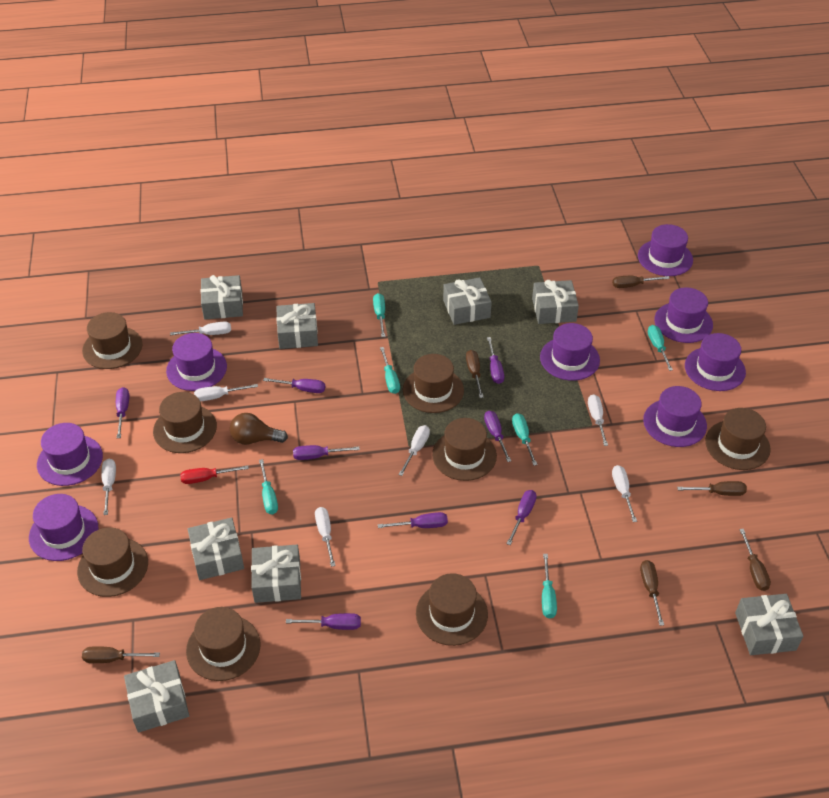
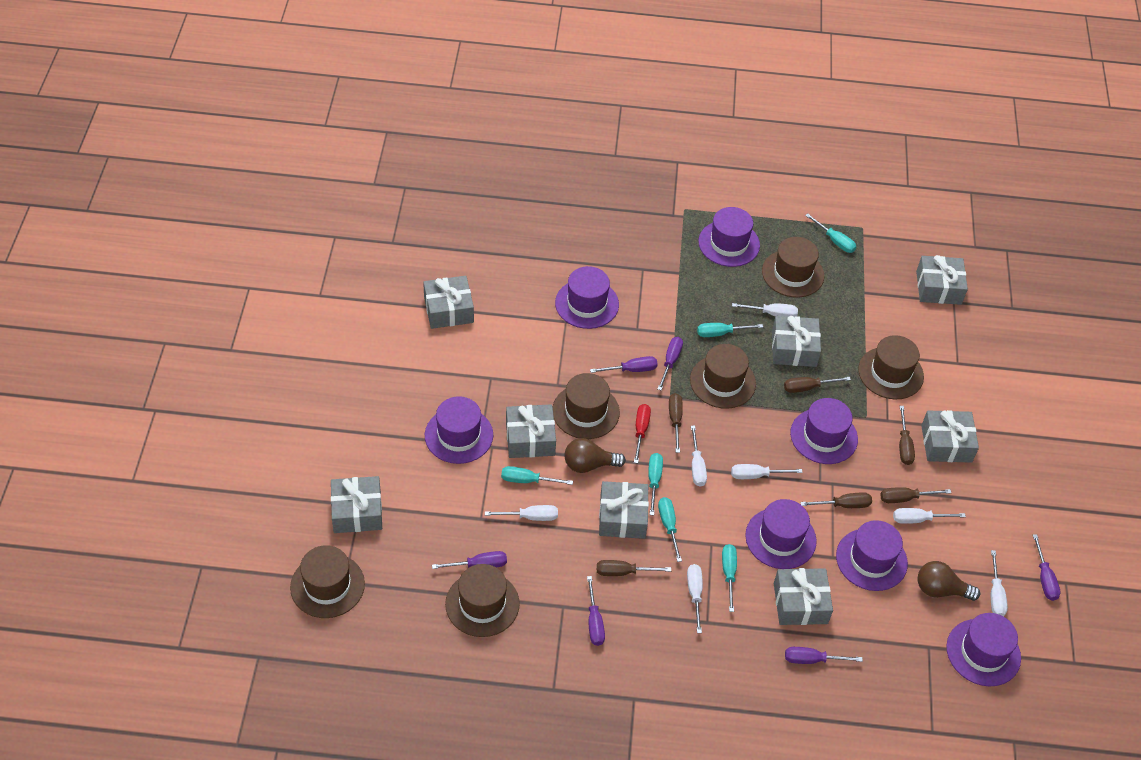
brown hat: 8 -> 6
brown light bulb: 1 -> 2
purple hat: 8 -> 7
purple screwdriver: 8 -> 6

